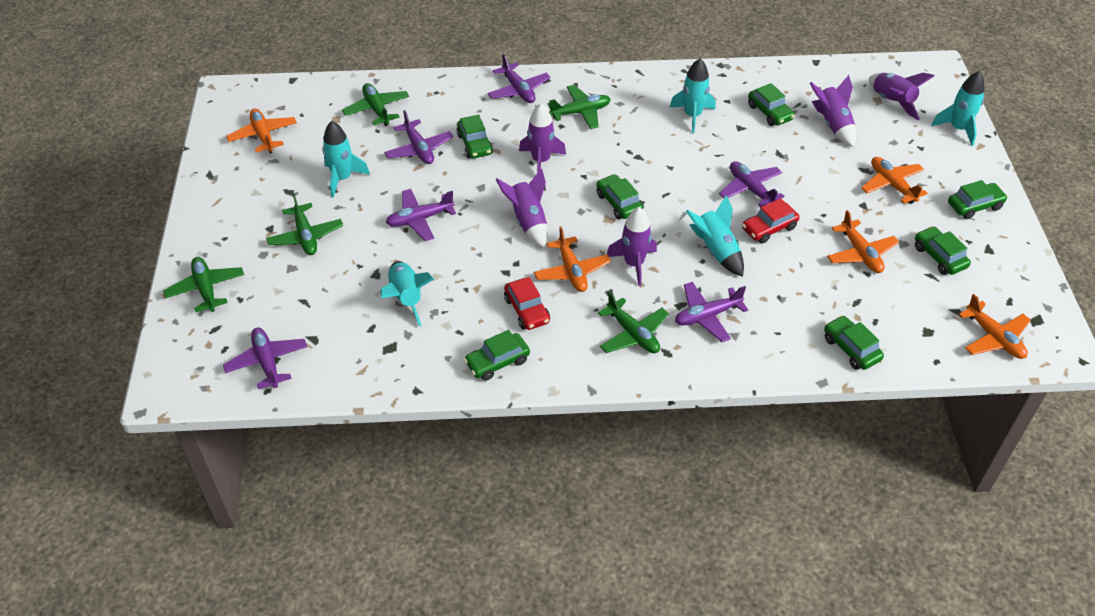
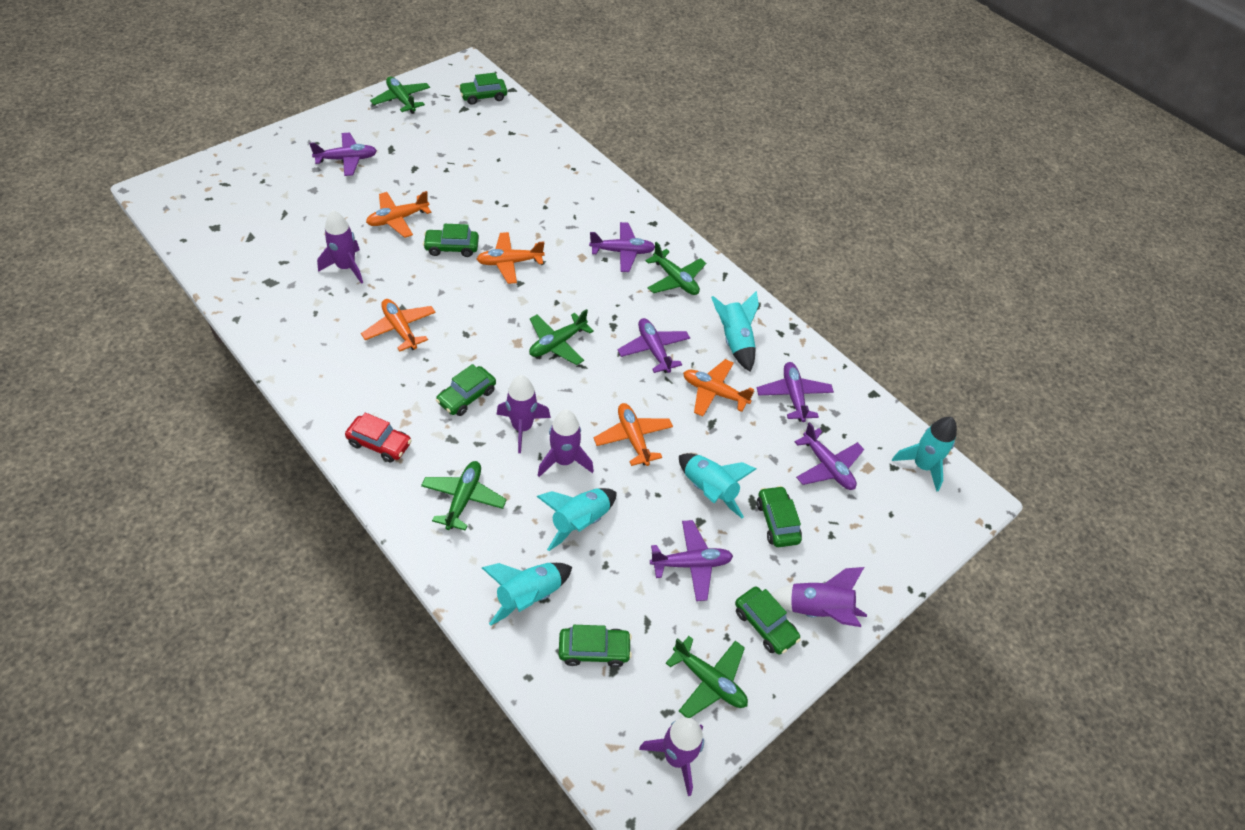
green car: 7 -> 6
red car: 2 -> 1

